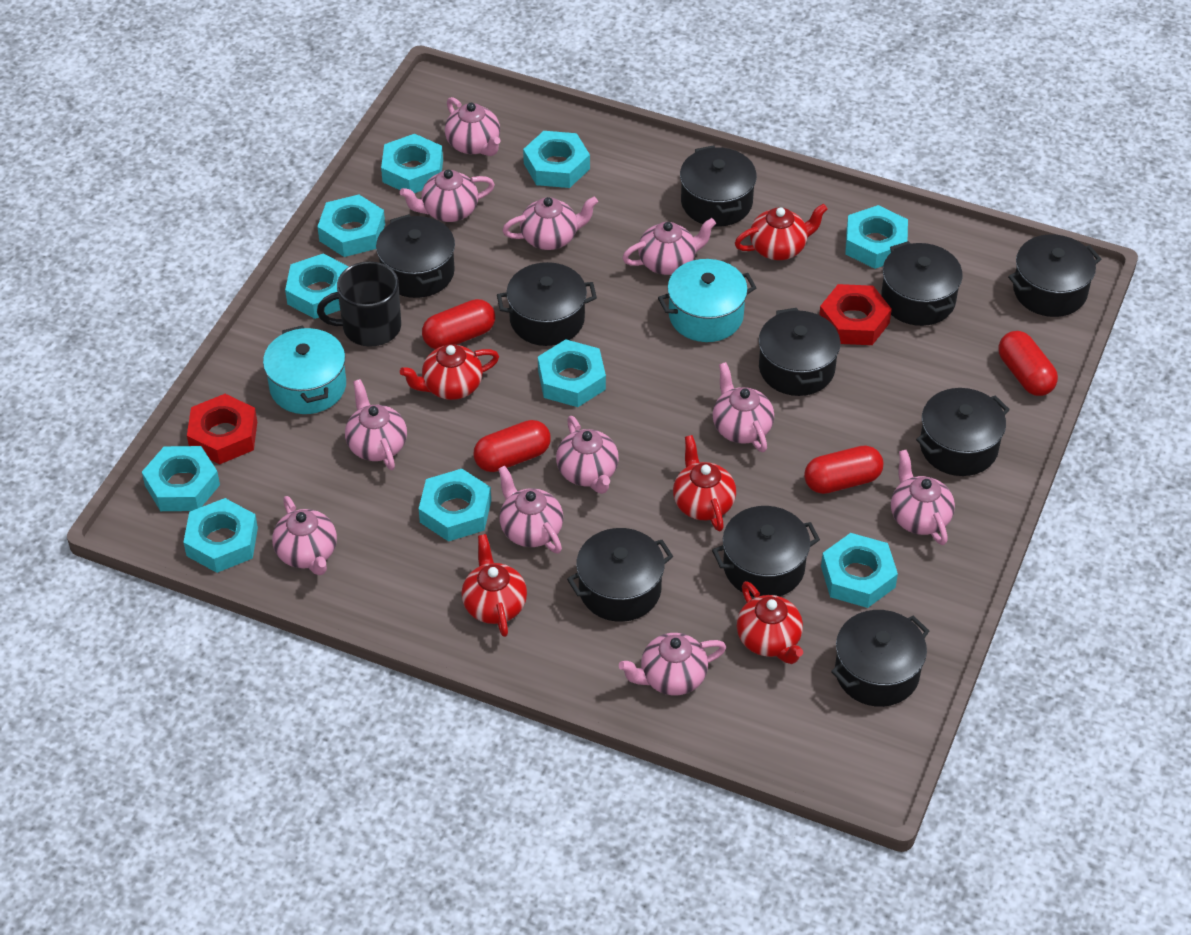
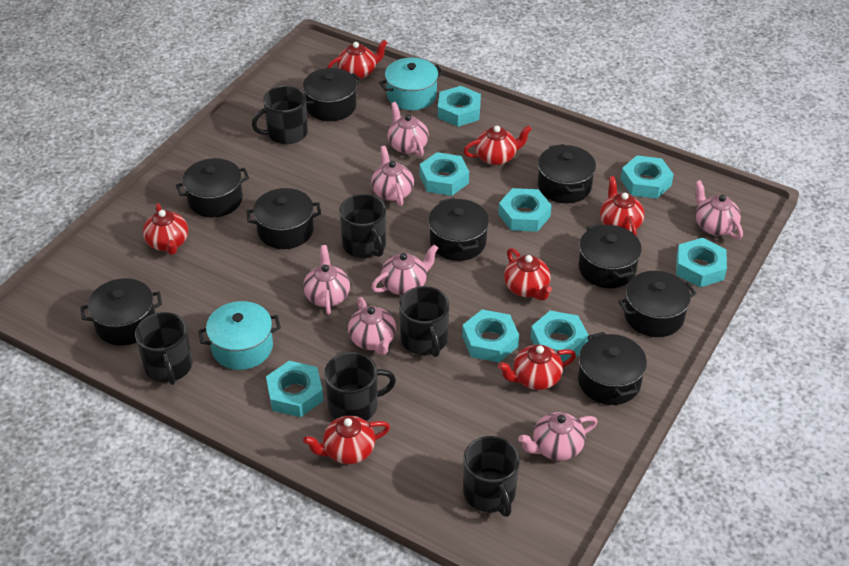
black mug: 1 -> 6
black pot: 10 -> 9
pink teapot: 11 -> 7
red capsule: 4 -> 0
red nut: 2 -> 0
red teapot: 5 -> 7
turquoise nut: 10 -> 8

